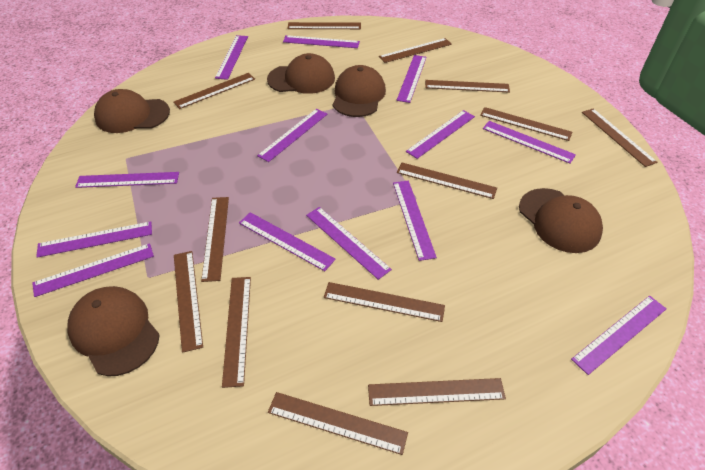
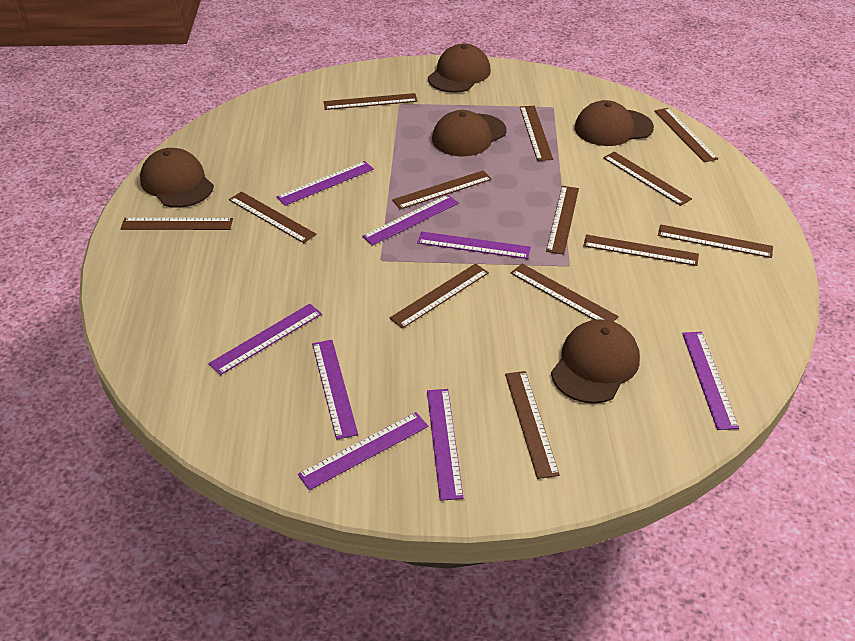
purple ruler: 13 -> 8

